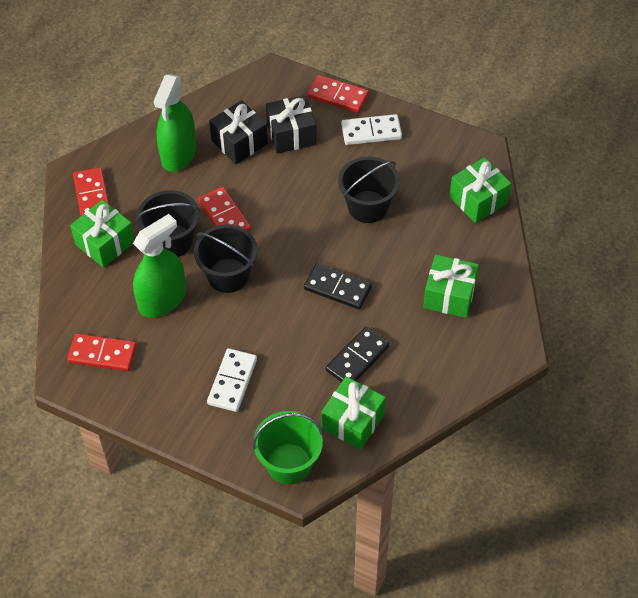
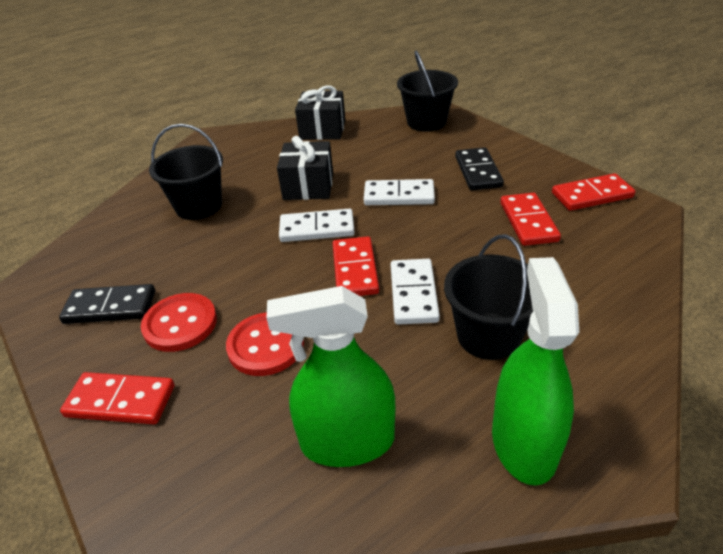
green bucket: 1 -> 0
green gift: 4 -> 0
red button: 0 -> 2
white domino: 2 -> 3

